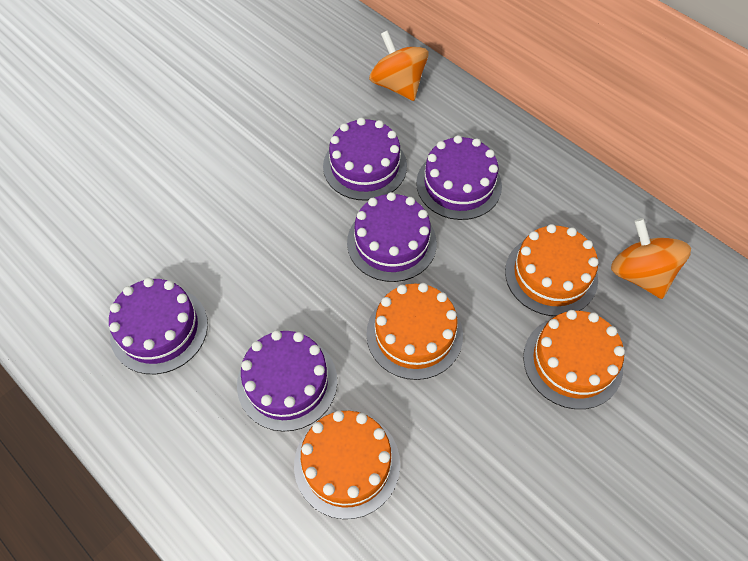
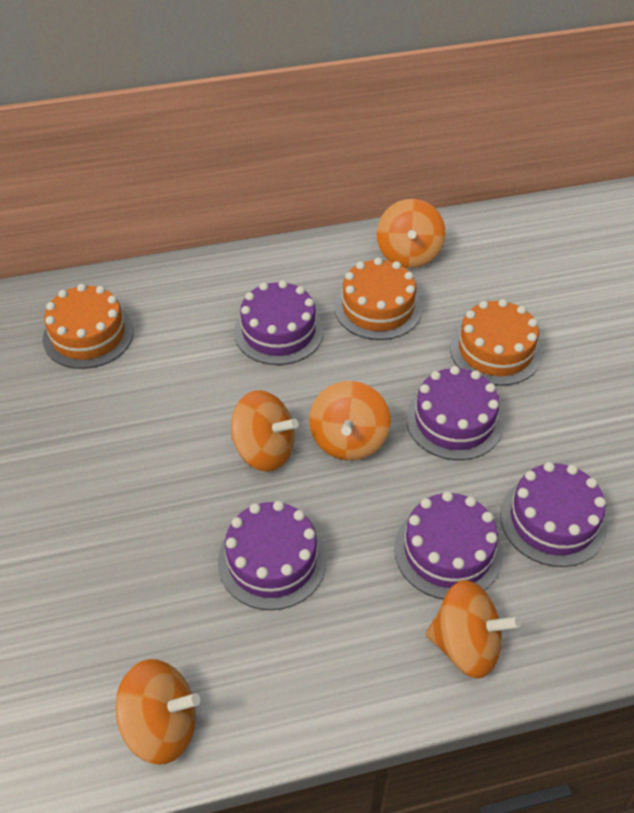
orange cake: 4 -> 3
orange spinning top: 2 -> 5

